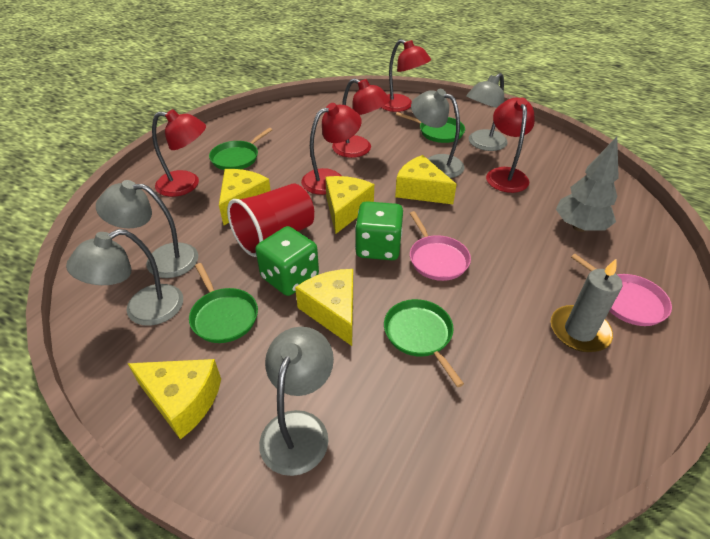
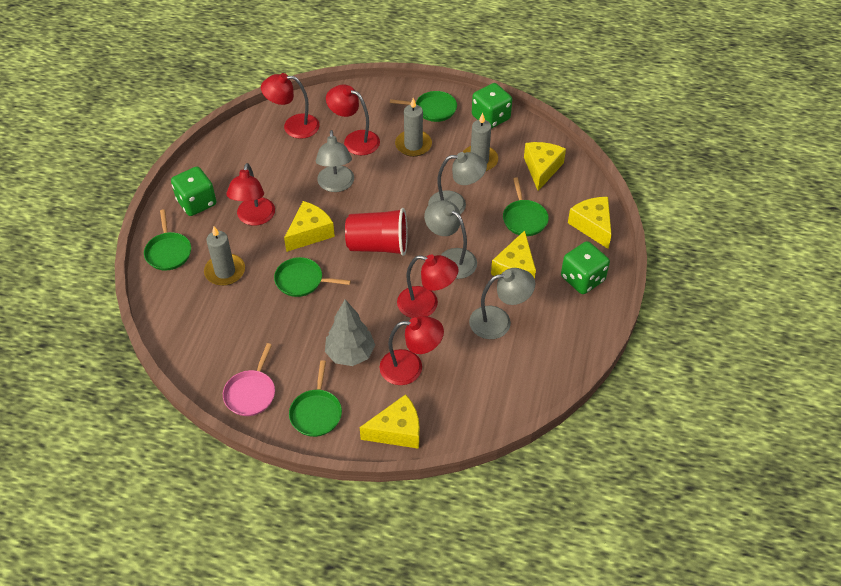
green dice: 2 -> 3
green pan: 4 -> 5
grey candle: 1 -> 3
grey lamp: 5 -> 4
pink pan: 2 -> 1

